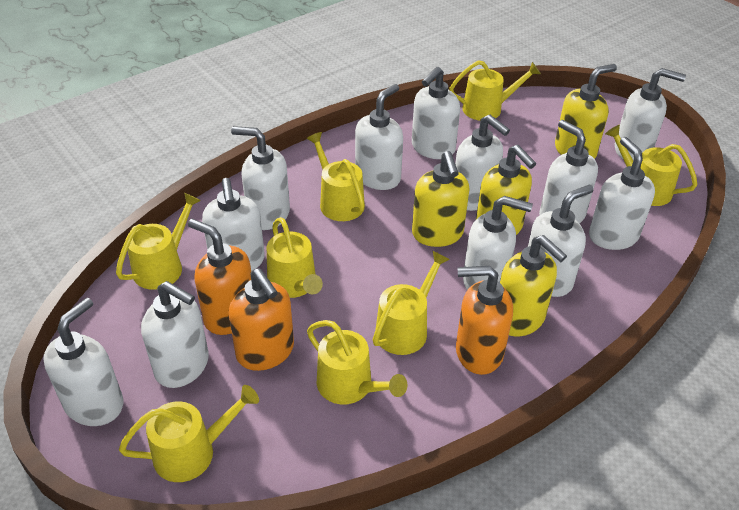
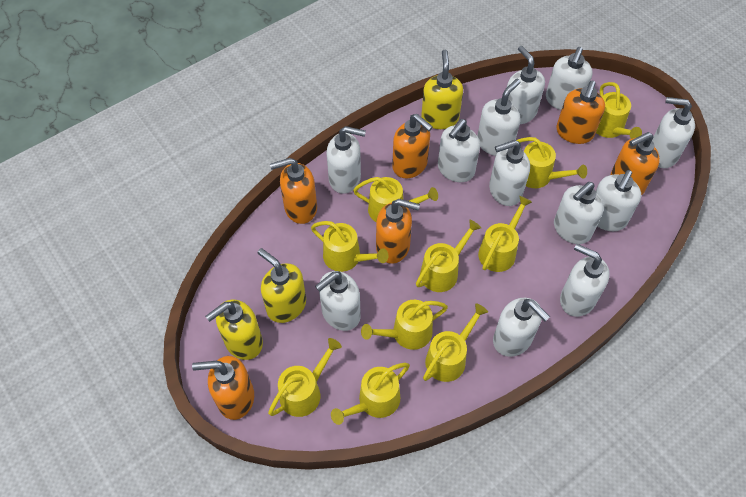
orange soap dispenser: 3 -> 6
yellow soap dispenser: 4 -> 3
yellow watering can: 8 -> 10

